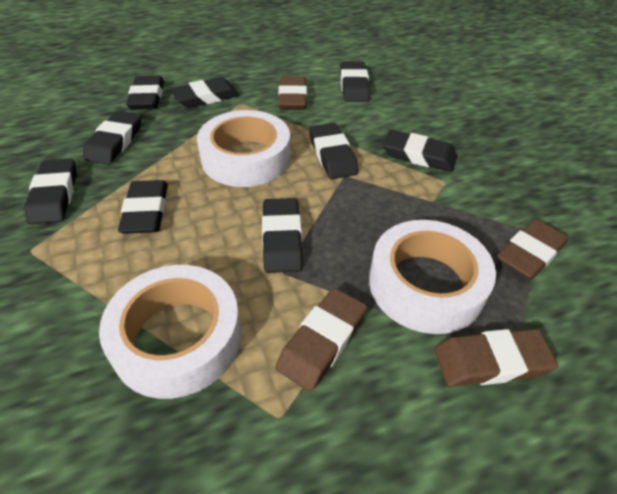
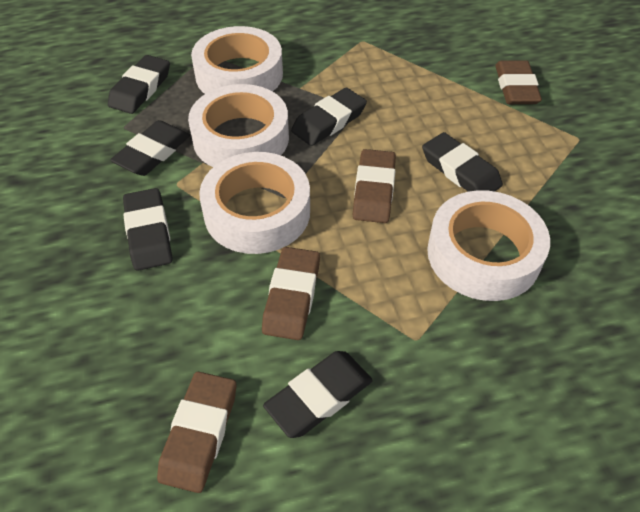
black eraser: 9 -> 6
white tape: 3 -> 4

